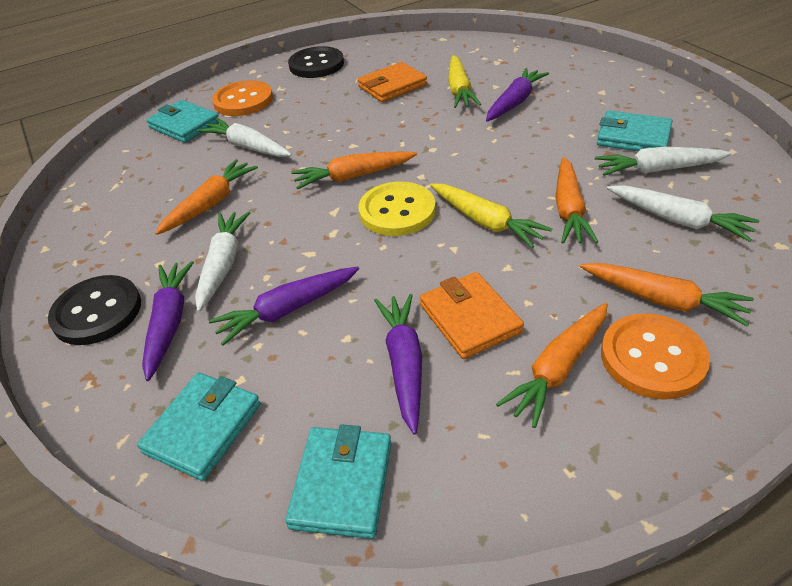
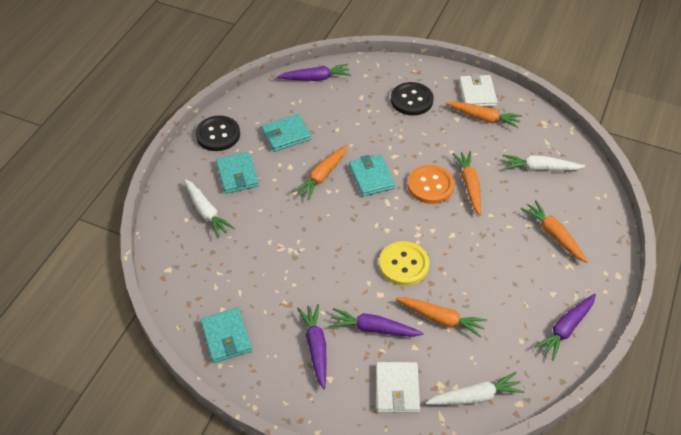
orange button: 2 -> 1
orange wallet: 2 -> 0
white carrot: 4 -> 3
white wallet: 0 -> 2
yellow carrot: 2 -> 0

